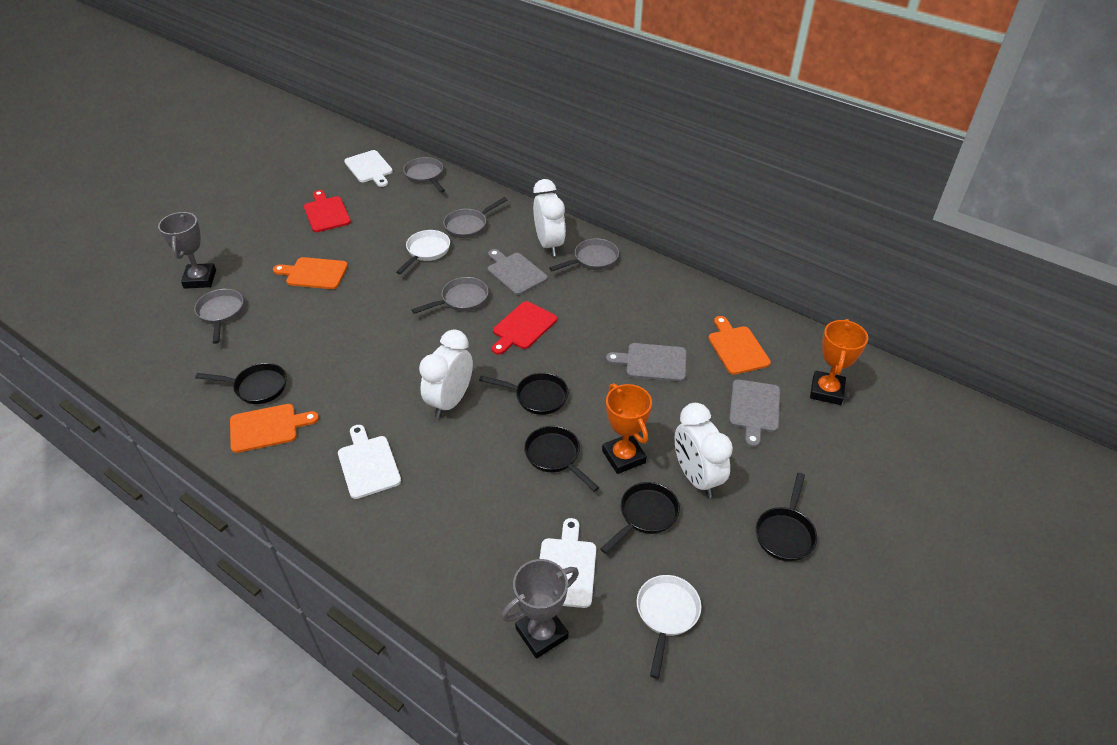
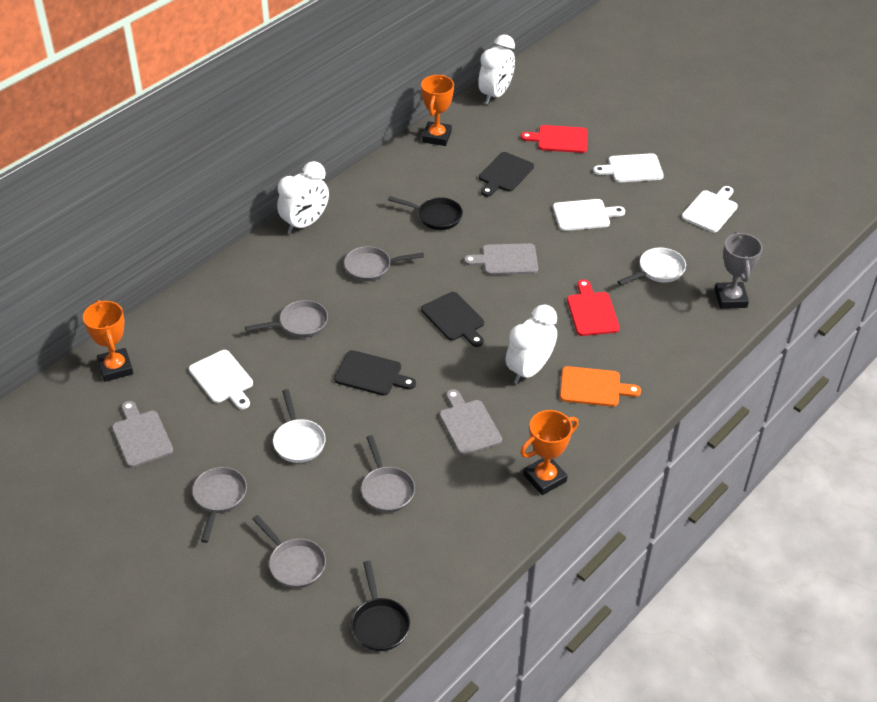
black cutting board: 0 -> 3
black pan: 5 -> 2
grey trophy: 2 -> 1
orange cutting board: 3 -> 1
orange trophy: 2 -> 3
white cutting board: 3 -> 4

